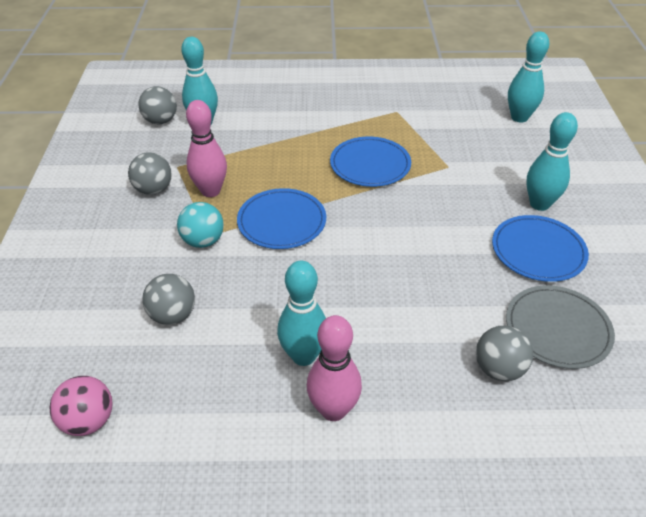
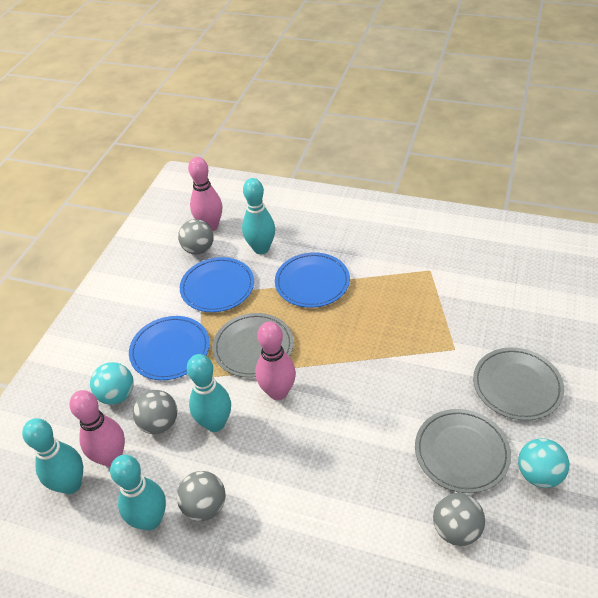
grey plate: 1 -> 3
pink ball: 1 -> 0
pink bowling pin: 2 -> 3
turquoise ball: 1 -> 2

